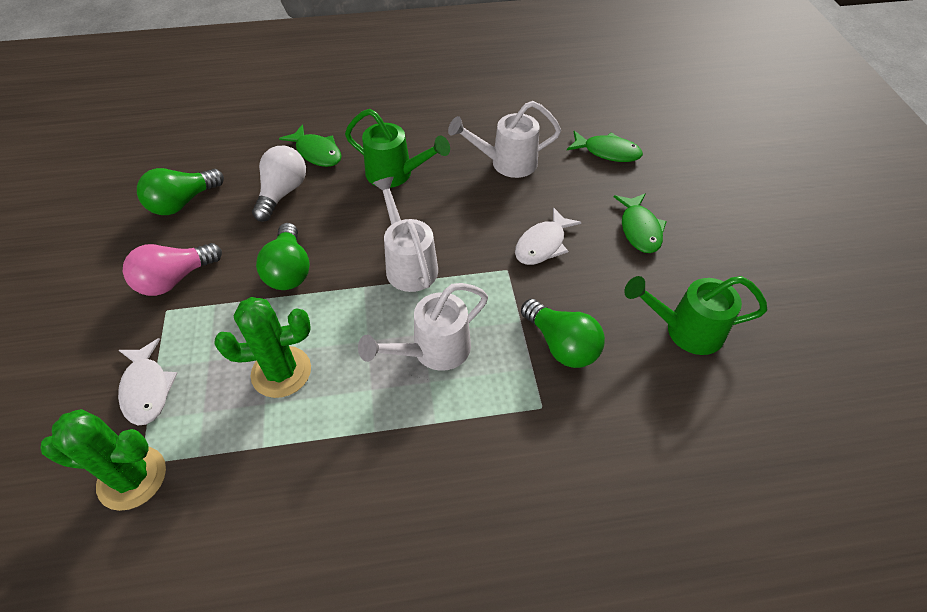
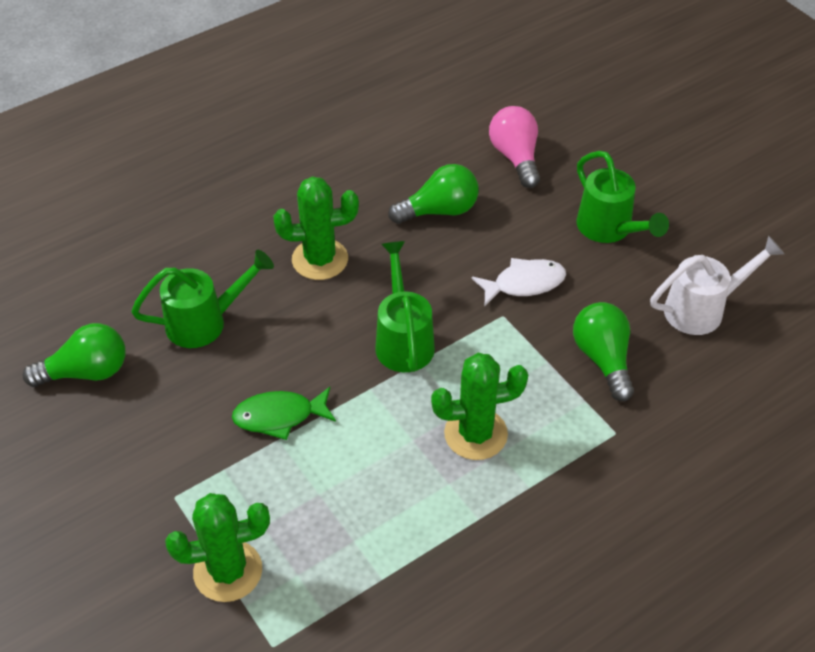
green cactus: 2 -> 3
green fish: 3 -> 1
green watering can: 2 -> 3
white fish: 2 -> 1
white light bulb: 1 -> 0
white watering can: 3 -> 1

